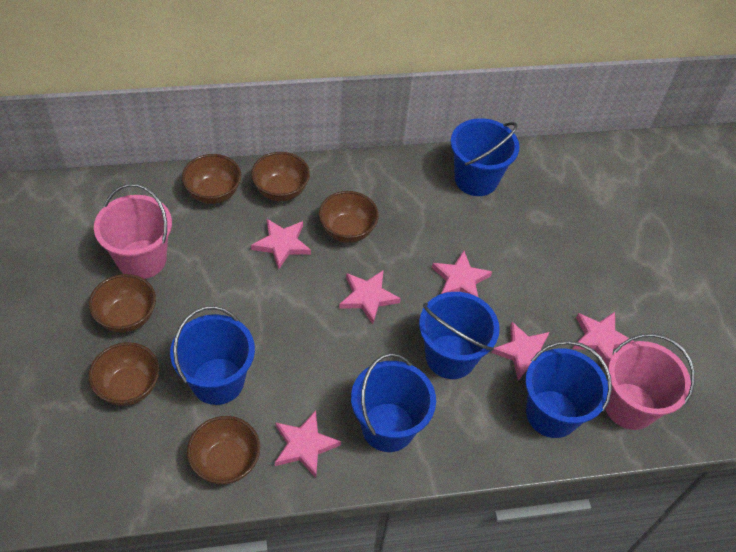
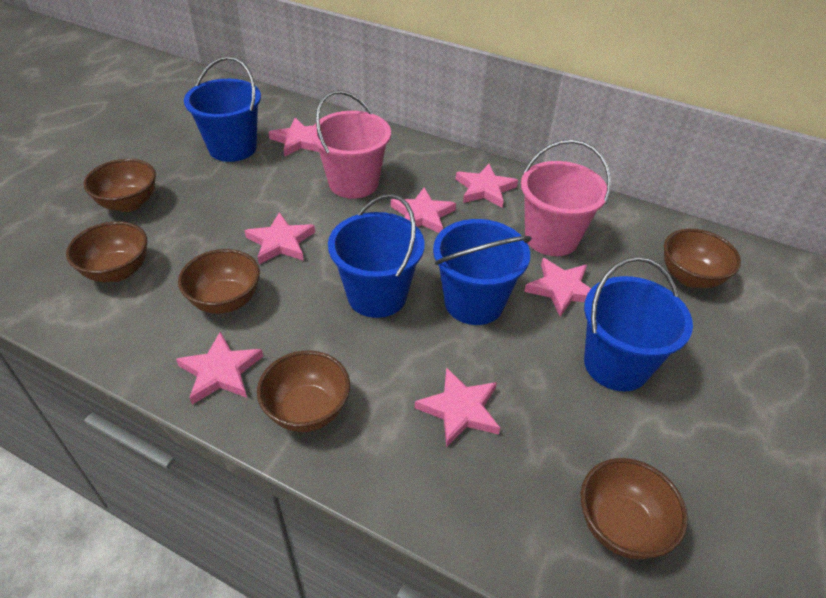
blue bucket: 5 -> 4
pink star: 6 -> 7

